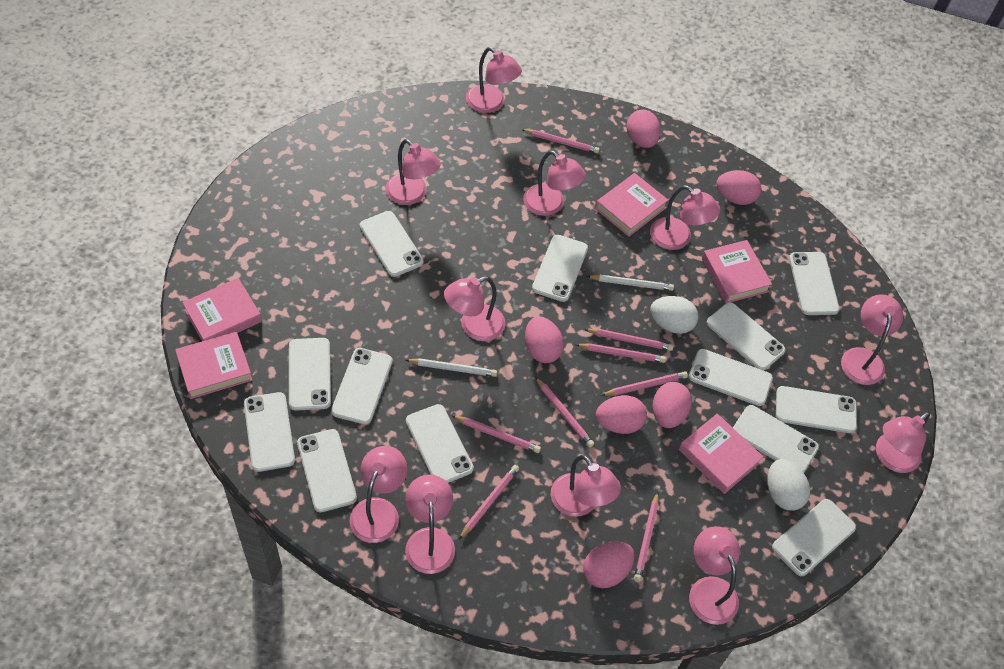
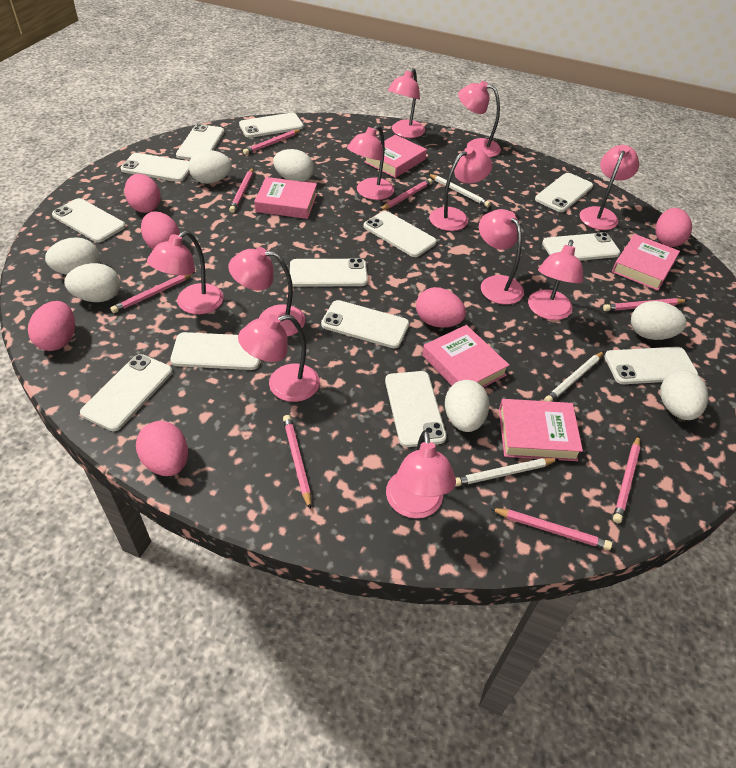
white egg: 2 -> 7
white pencil: 2 -> 3

